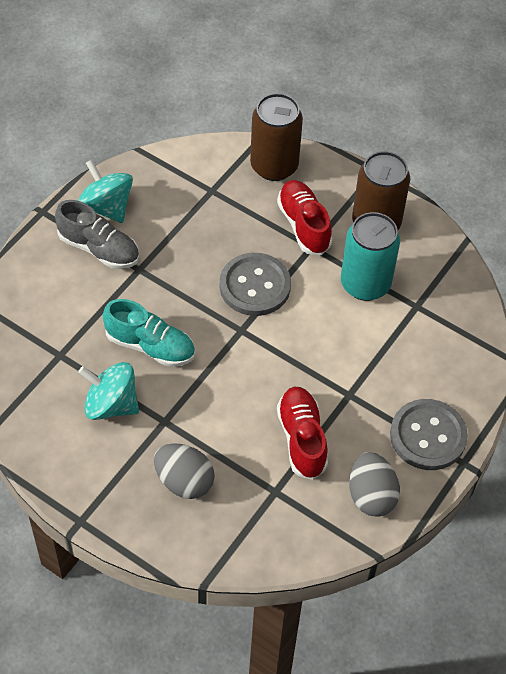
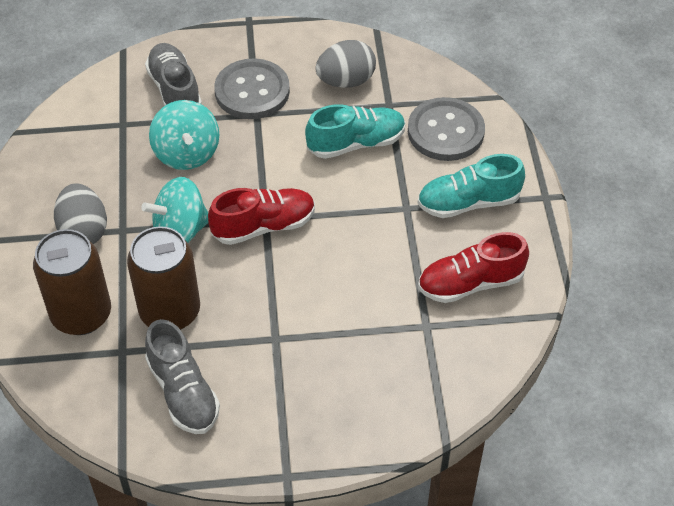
grey shoe: 1 -> 2
turquoise can: 1 -> 0
turquoise shoe: 1 -> 2

